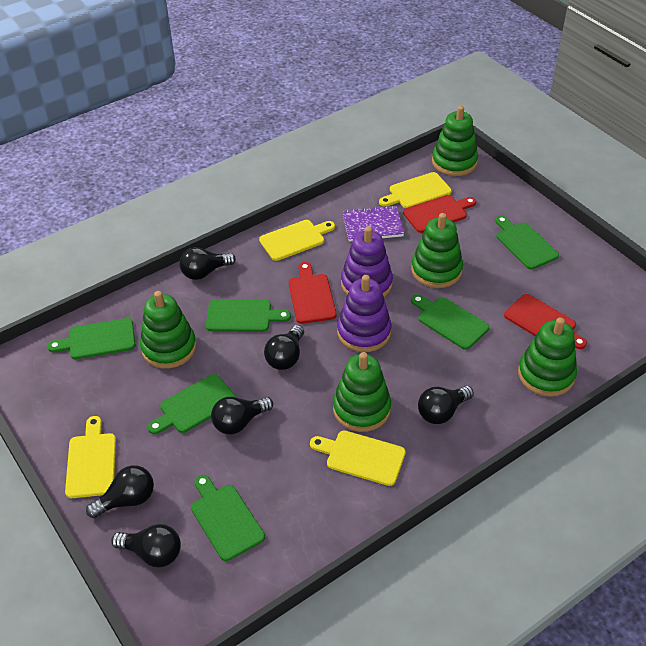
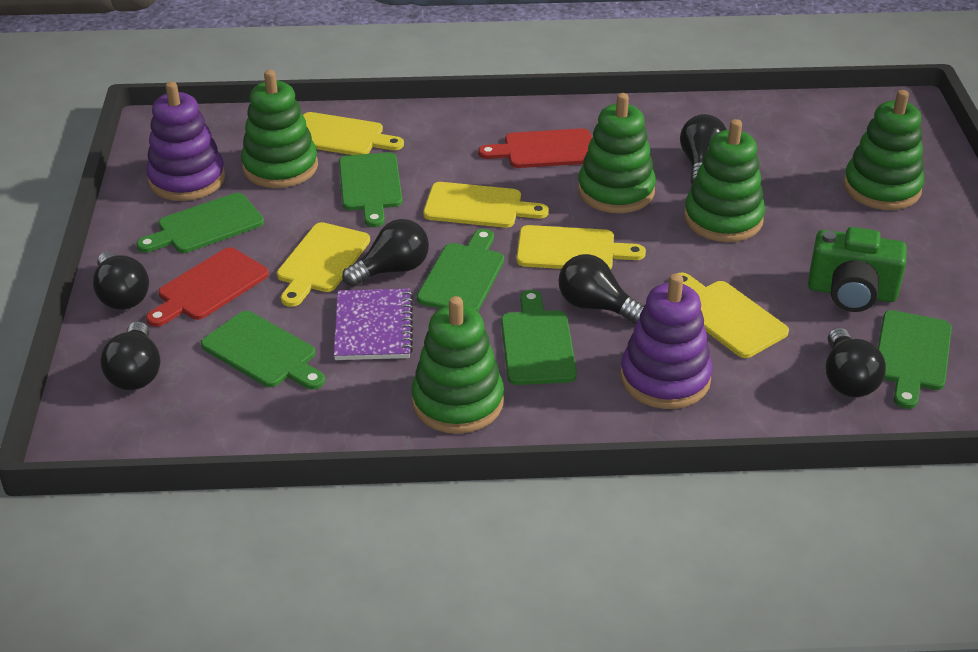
green camera: 0 -> 1
red cutting board: 3 -> 2
yellow cutting board: 4 -> 5

